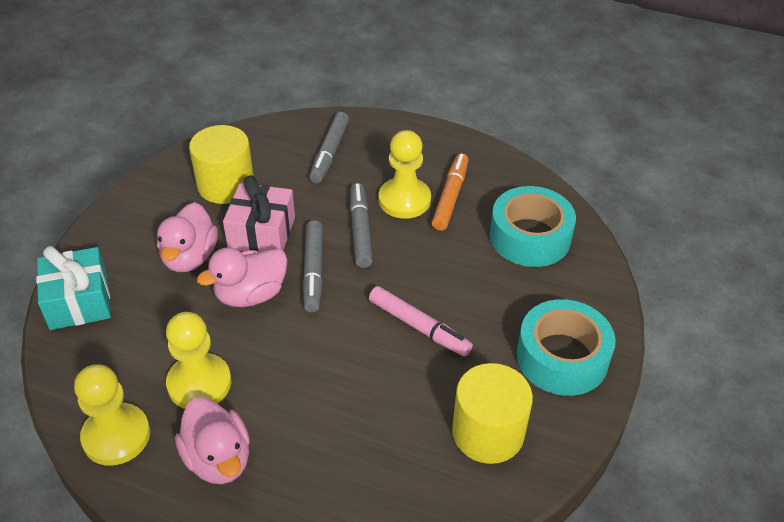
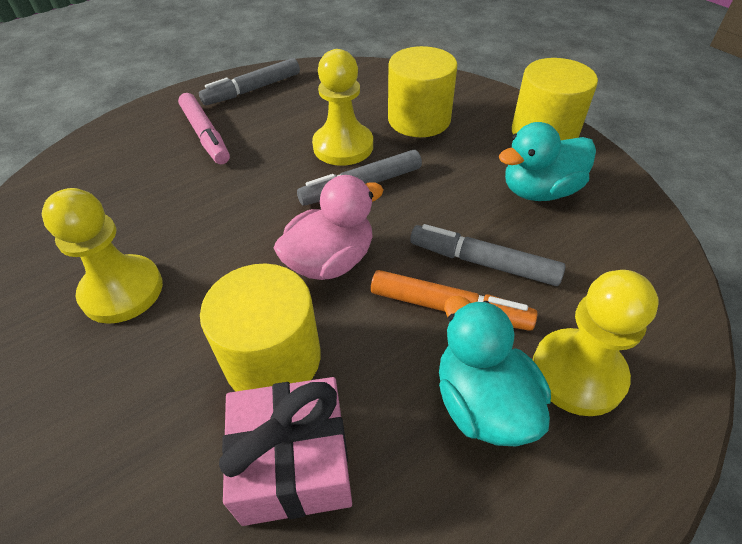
pink duck: 3 -> 1
turquoise duck: 0 -> 2
turquoise gift: 1 -> 0
turquoise tape: 2 -> 0
yellow cylinder: 2 -> 3

